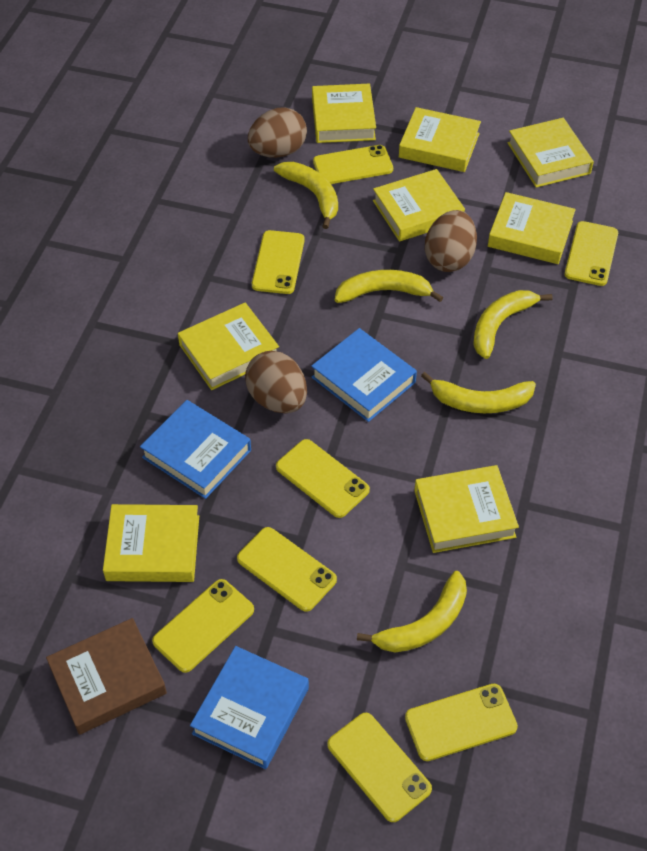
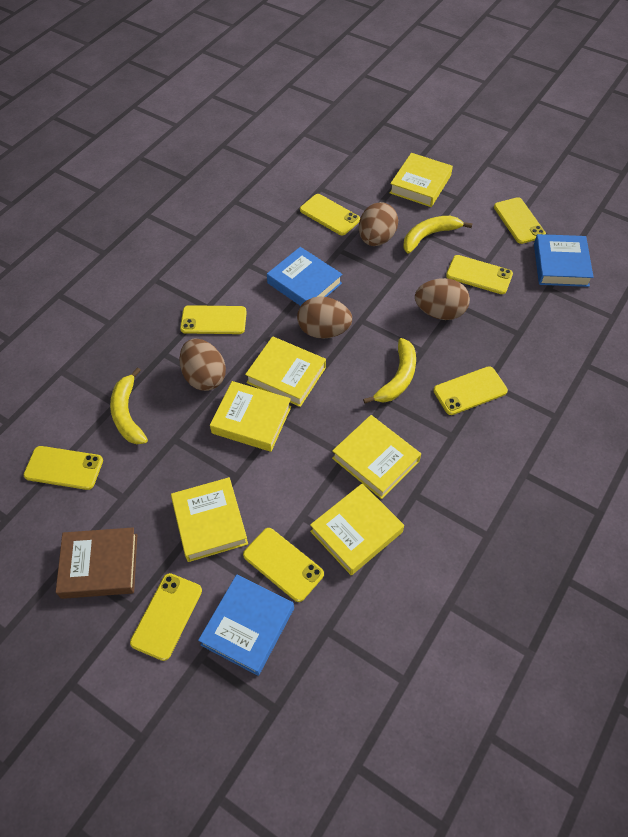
brown egg: 3 -> 4
yellow banana: 5 -> 3
yellow book: 8 -> 6

